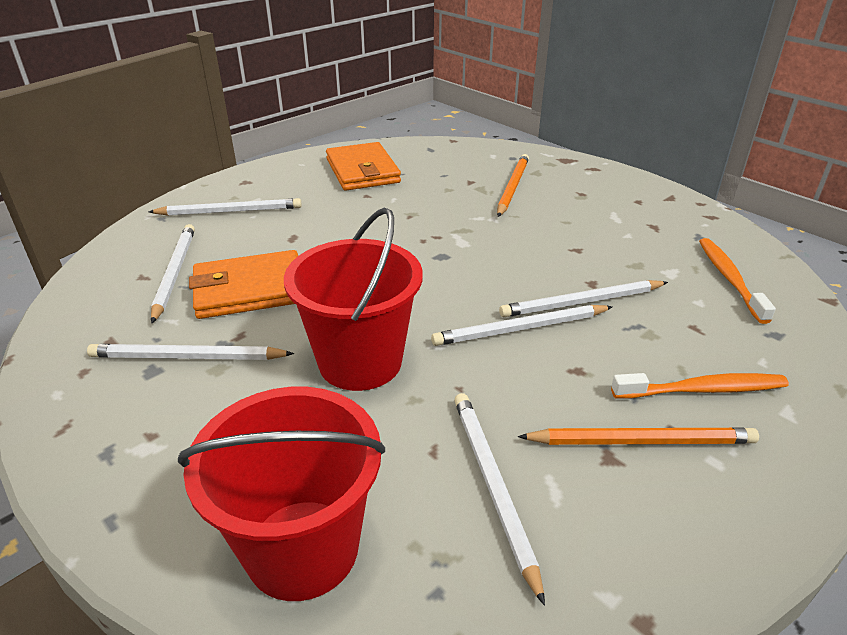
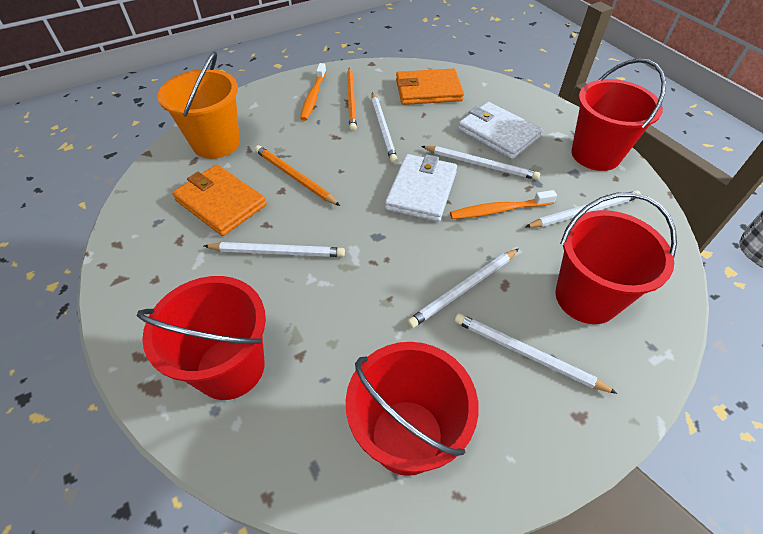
orange bucket: 0 -> 1
red bucket: 2 -> 4
white wallet: 0 -> 2

